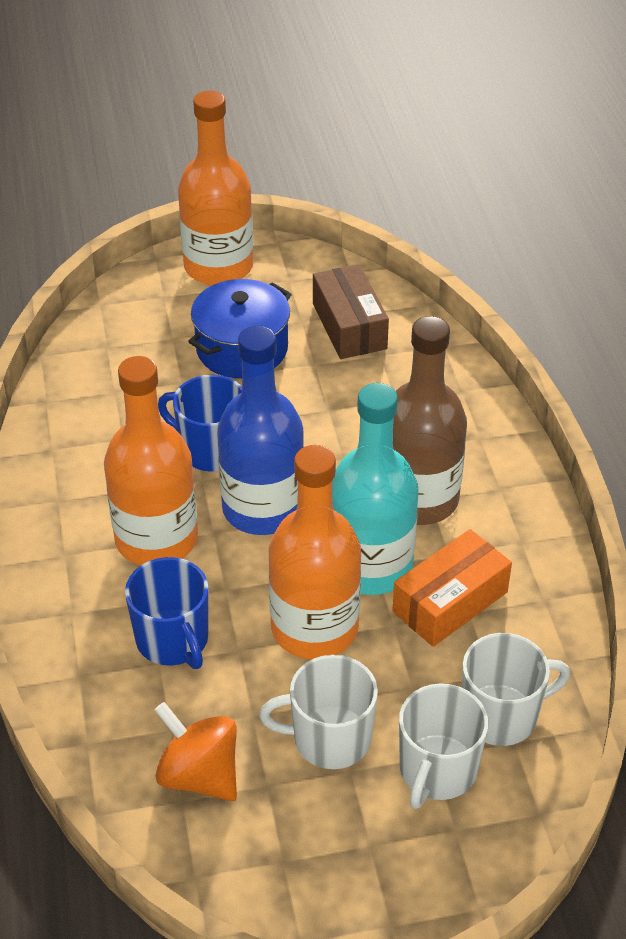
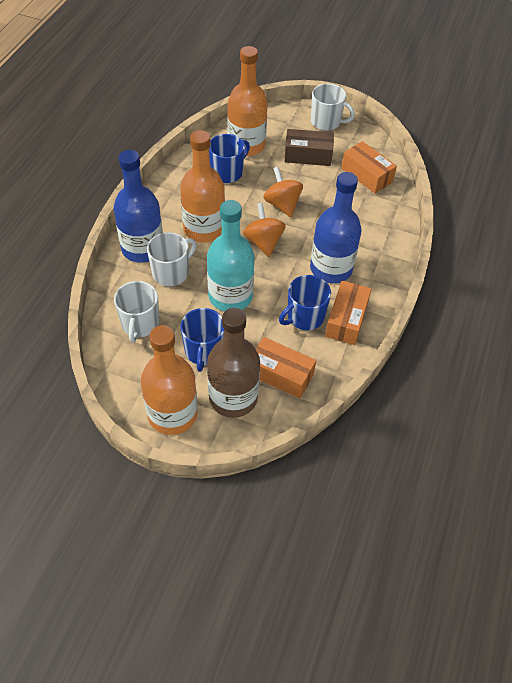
blue bottle: 1 -> 2
blue mug: 2 -> 3
blue pot: 1 -> 0
orange box: 1 -> 3
orange spinning top: 1 -> 2

